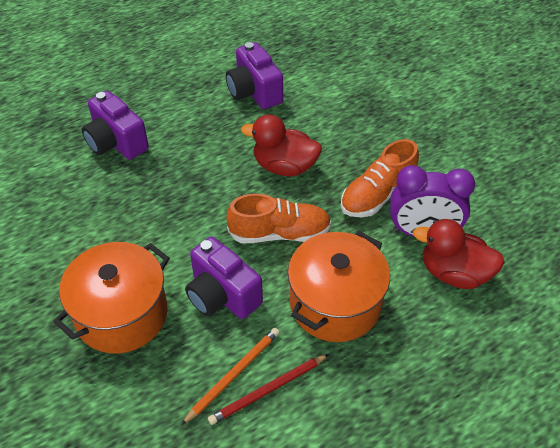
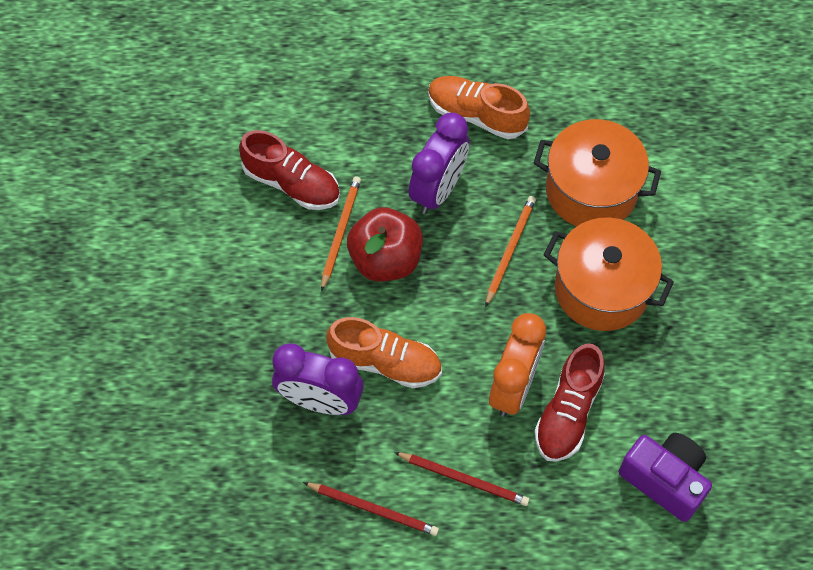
orange clock: 0 -> 1
orange pencil: 1 -> 2
purple camera: 3 -> 1
purple clock: 1 -> 2
red apple: 0 -> 1
red duck: 2 -> 0
red pencil: 1 -> 2
red shoe: 0 -> 2

